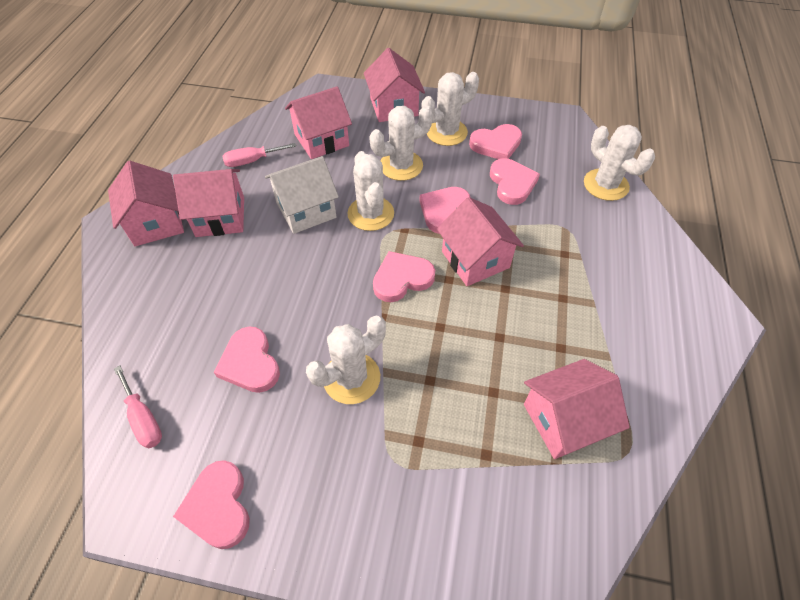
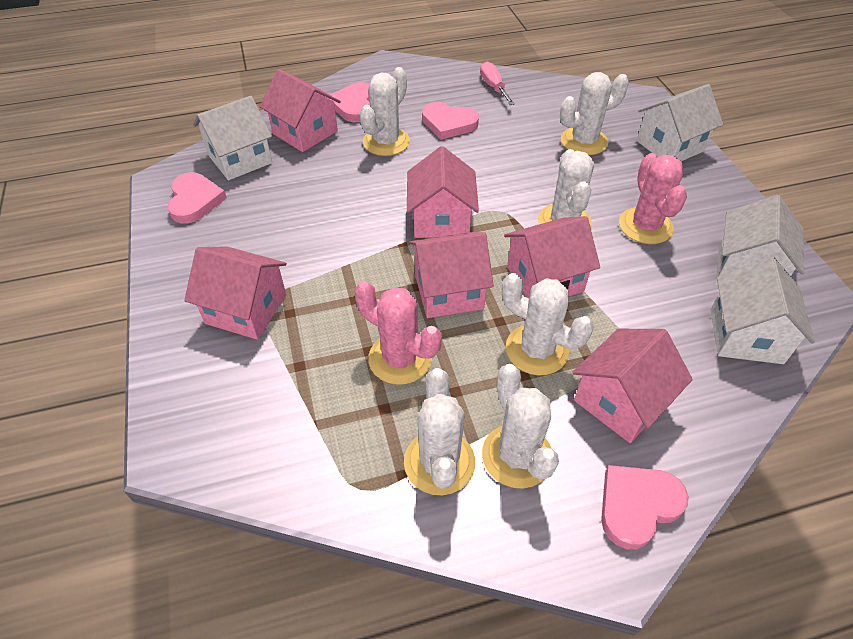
pink cactus: 0 -> 2
pink heart: 6 -> 4
pink screwdriver: 2 -> 1
white cactus: 5 -> 6
white house: 1 -> 4

